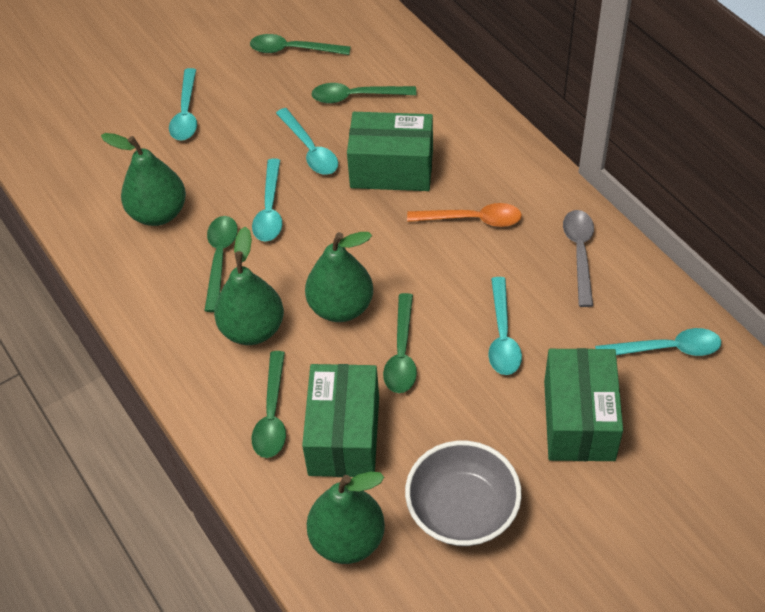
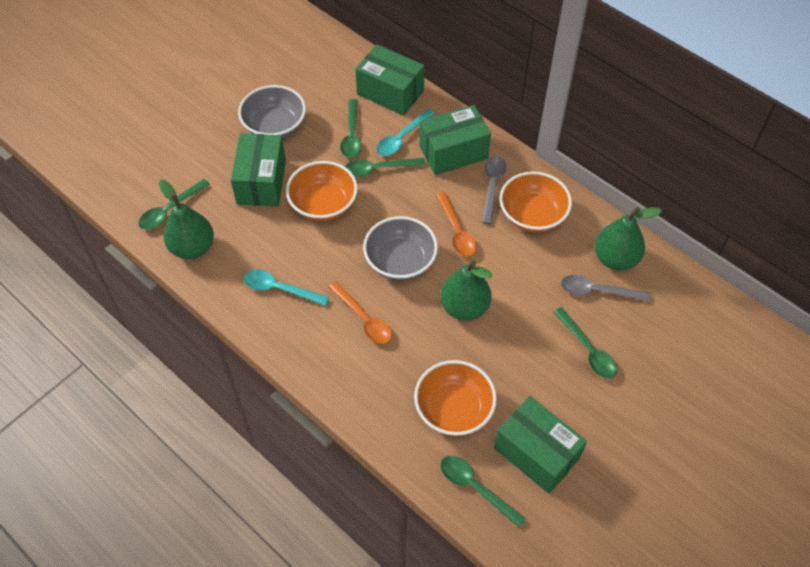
green box: 3 -> 4
green pear: 4 -> 3
grey bowl: 1 -> 2
grey spoon: 1 -> 2
orange bowl: 0 -> 3
orange spoon: 1 -> 2
turquoise spoon: 5 -> 2

